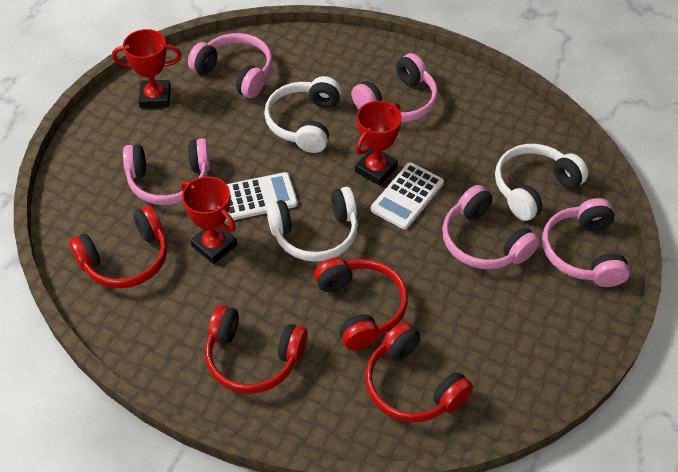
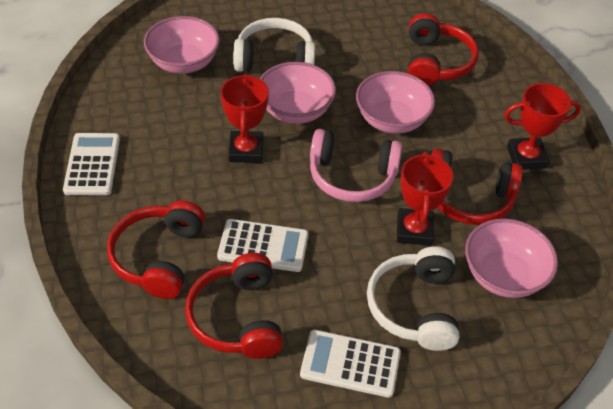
pink bowl: 0 -> 4
pink headphones: 5 -> 1
white calculator: 2 -> 3
white headphones: 3 -> 2

